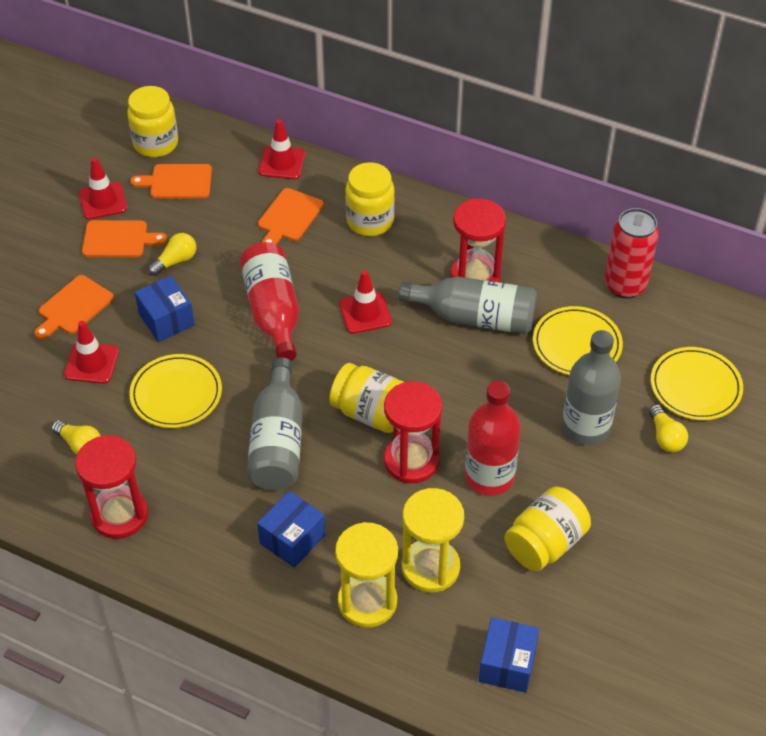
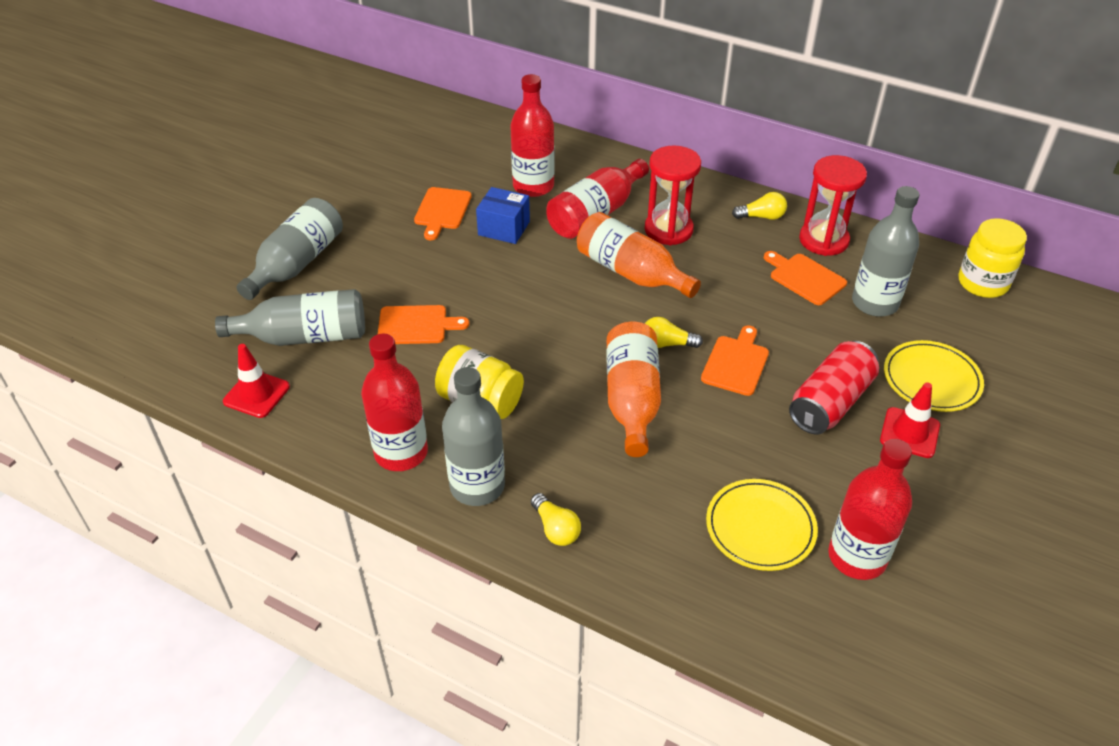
blue box: 3 -> 1
grey bottle: 3 -> 4
orange bottle: 0 -> 2
red bottle: 2 -> 4
red hourglass: 3 -> 2
red traffic cone: 4 -> 2
yellow hourglass: 2 -> 0
yellow jar: 4 -> 2
yellow plate: 3 -> 2

